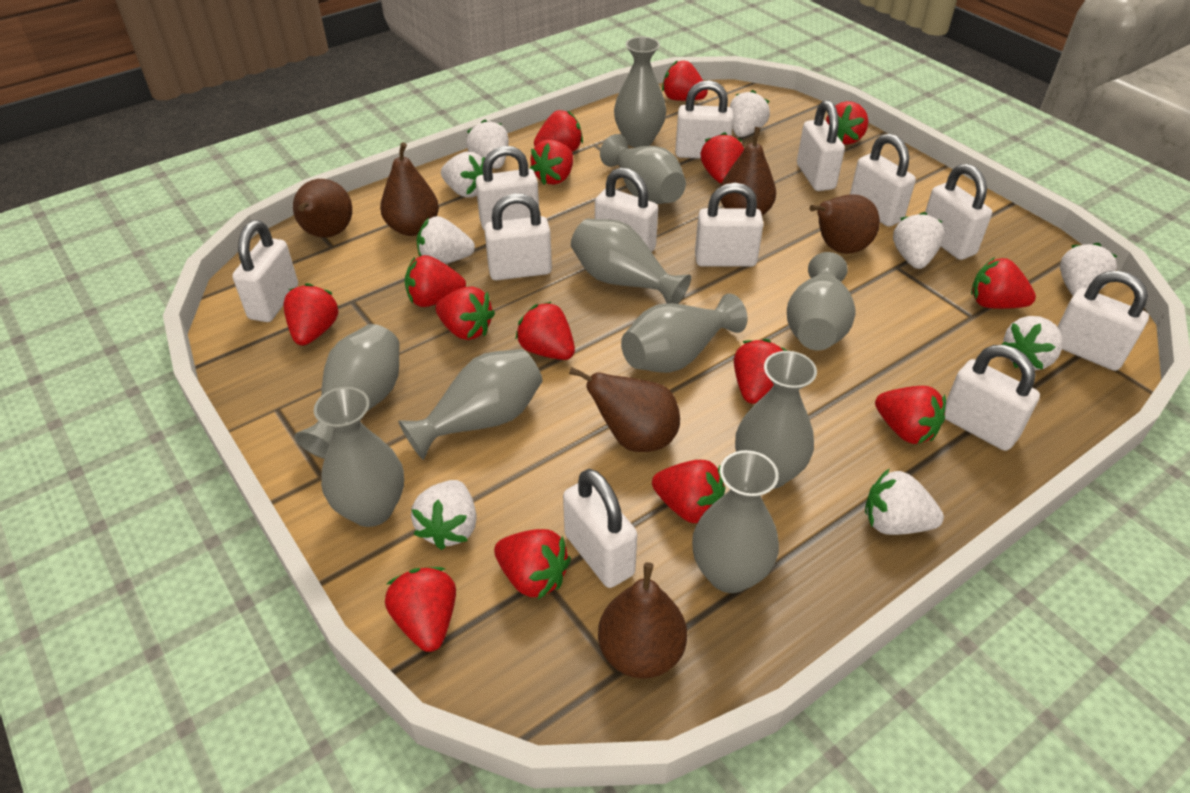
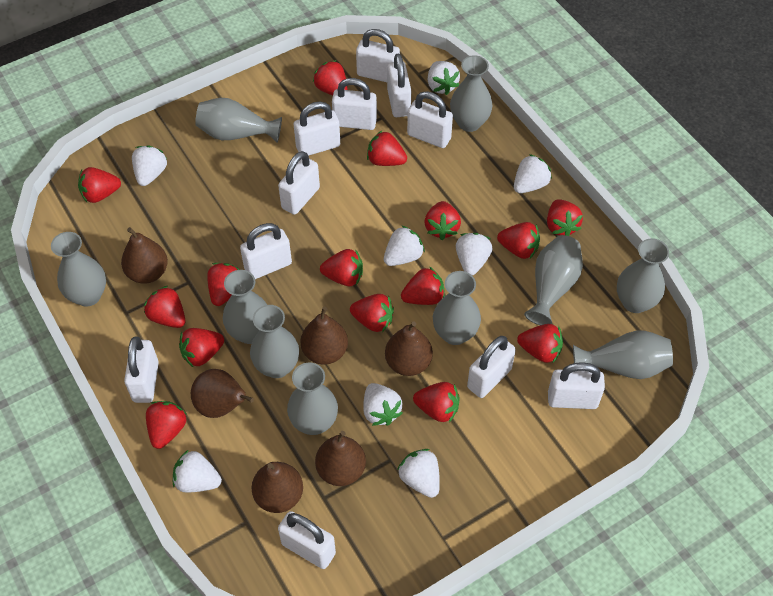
white padlock: 12 -> 11
white strawberry: 9 -> 8

